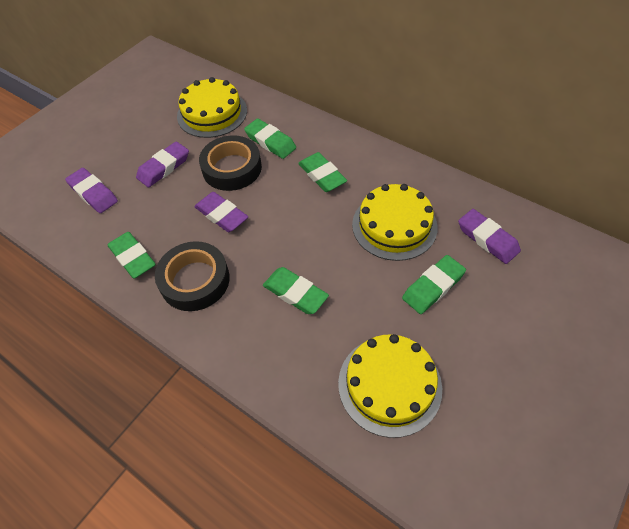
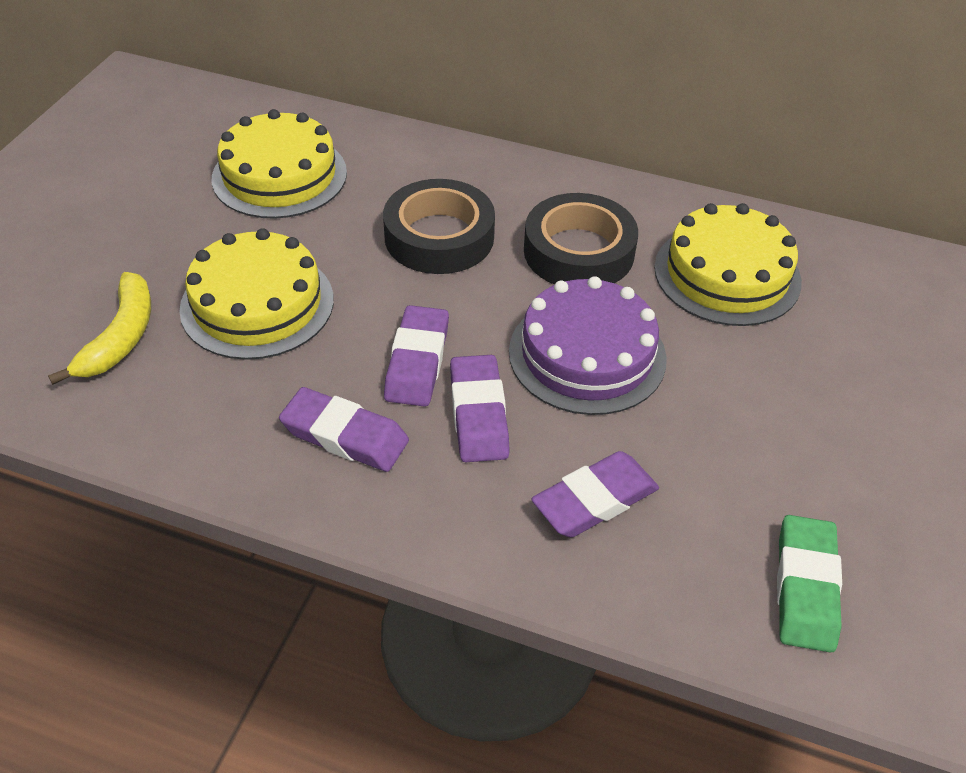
green eraser: 5 -> 1
purple cake: 0 -> 1
yellow banana: 0 -> 1

